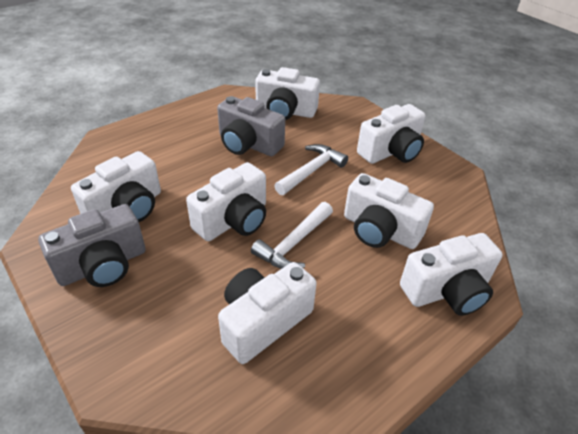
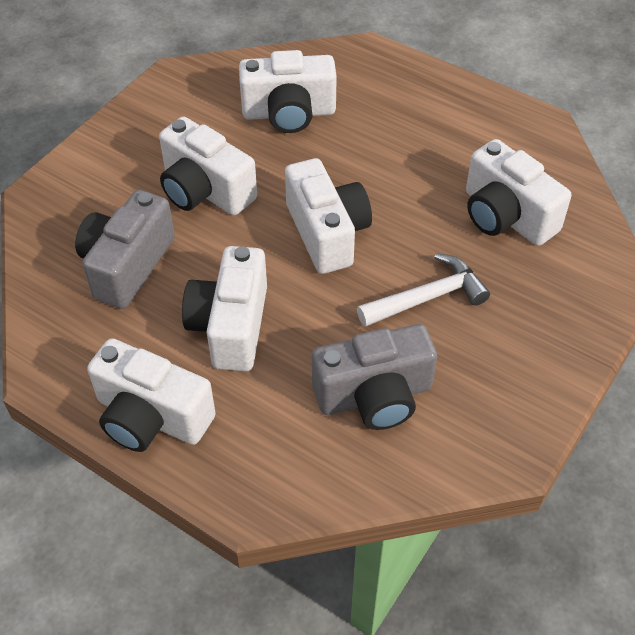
white camera: 7 -> 6
white hammer: 2 -> 1

